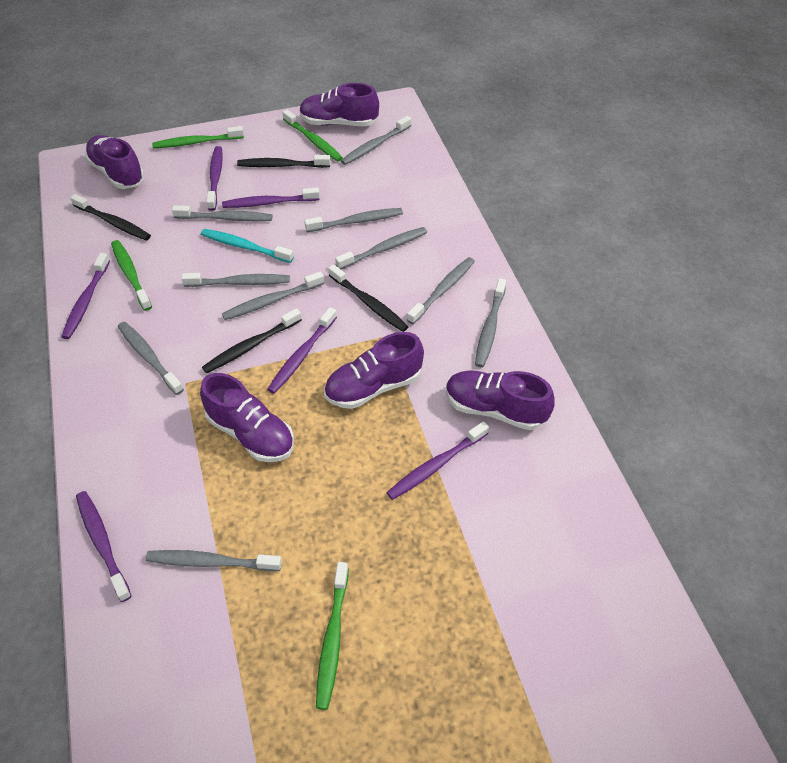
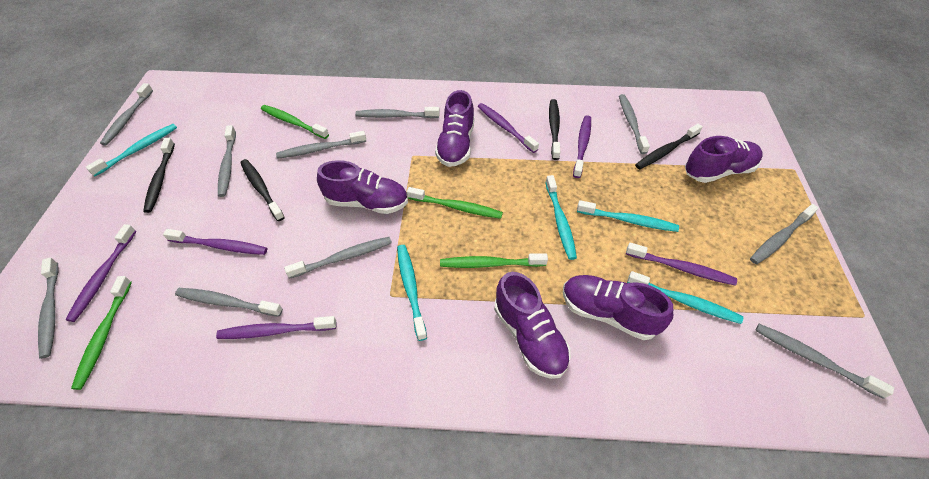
turquoise toothbrush: 1 -> 5

